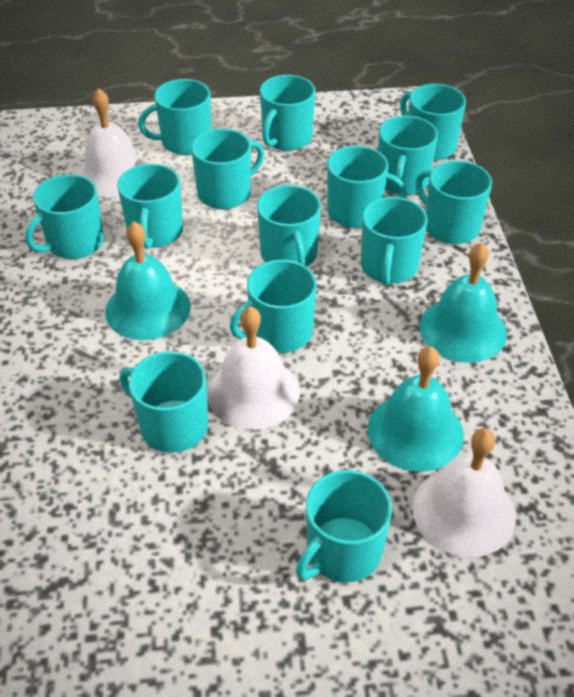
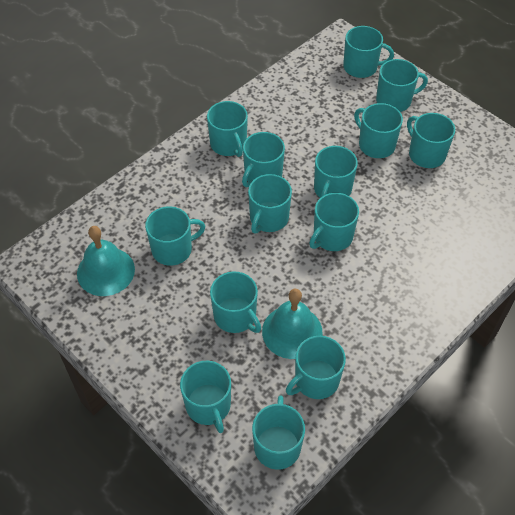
turquoise bell: 3 -> 2
white bell: 3 -> 0

